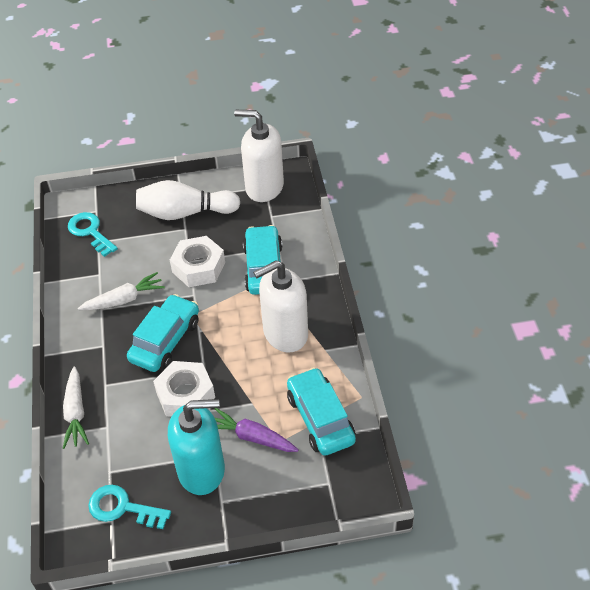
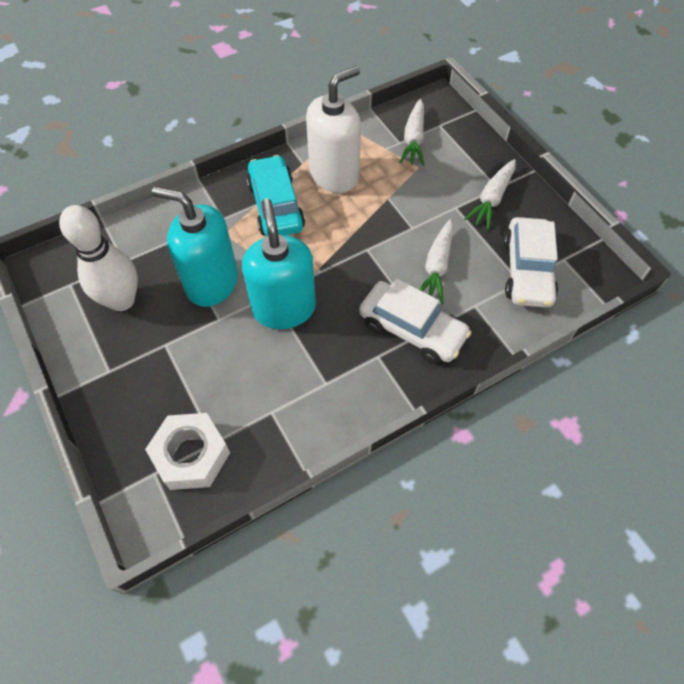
purple carrot: 1 -> 0
turquoise car: 3 -> 1
turquoise key: 2 -> 0
turquoise soap dispenser: 1 -> 2
white car: 0 -> 2
white carrot: 2 -> 3
white nut: 2 -> 1
white soap dispenser: 2 -> 1

